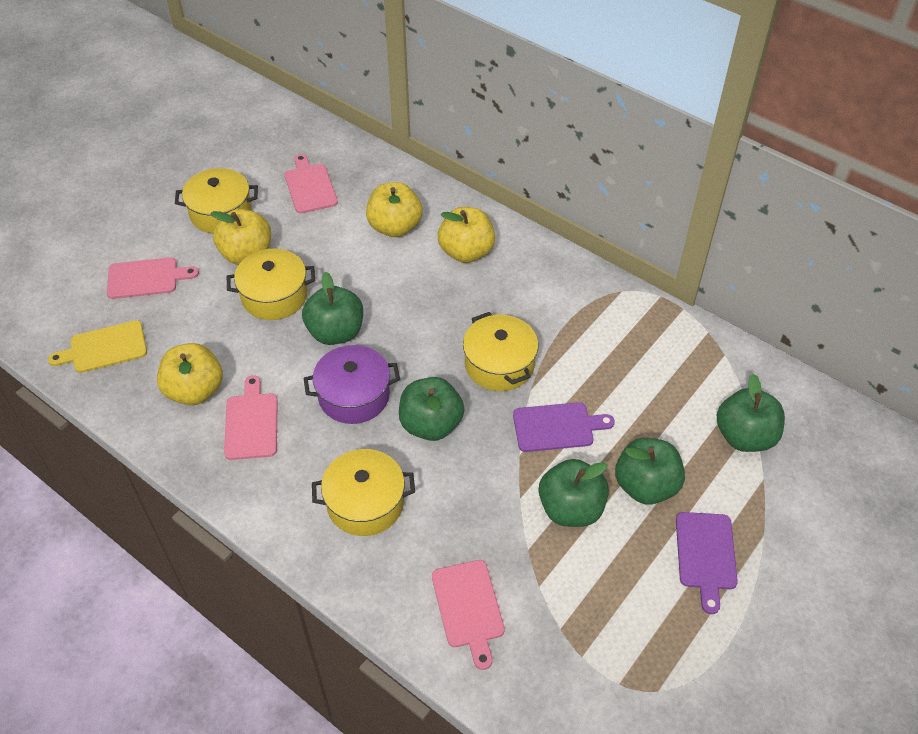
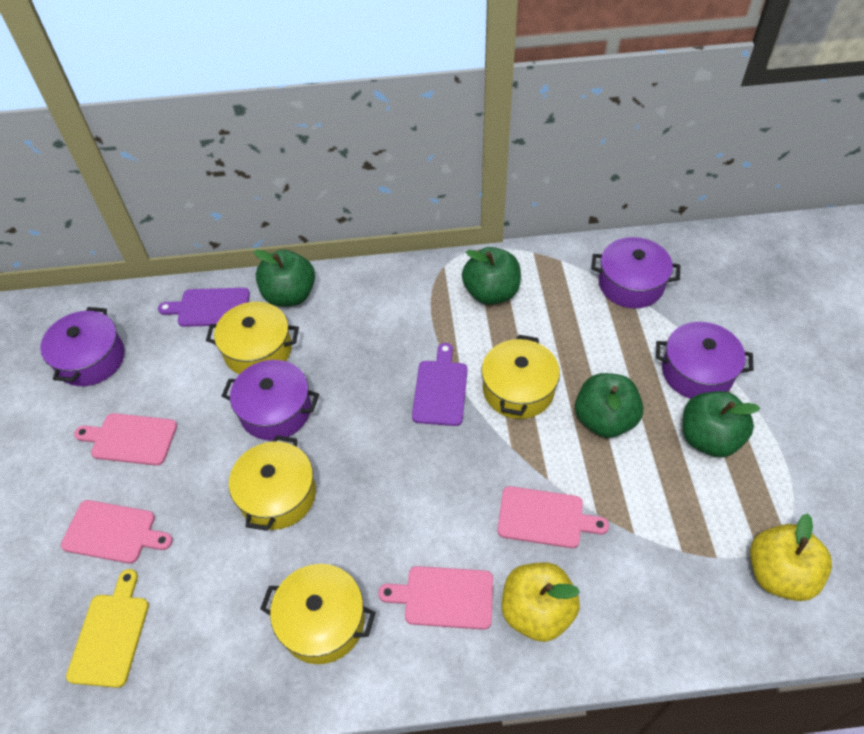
green apple: 5 -> 4
purple pot: 1 -> 4
yellow apple: 4 -> 2

